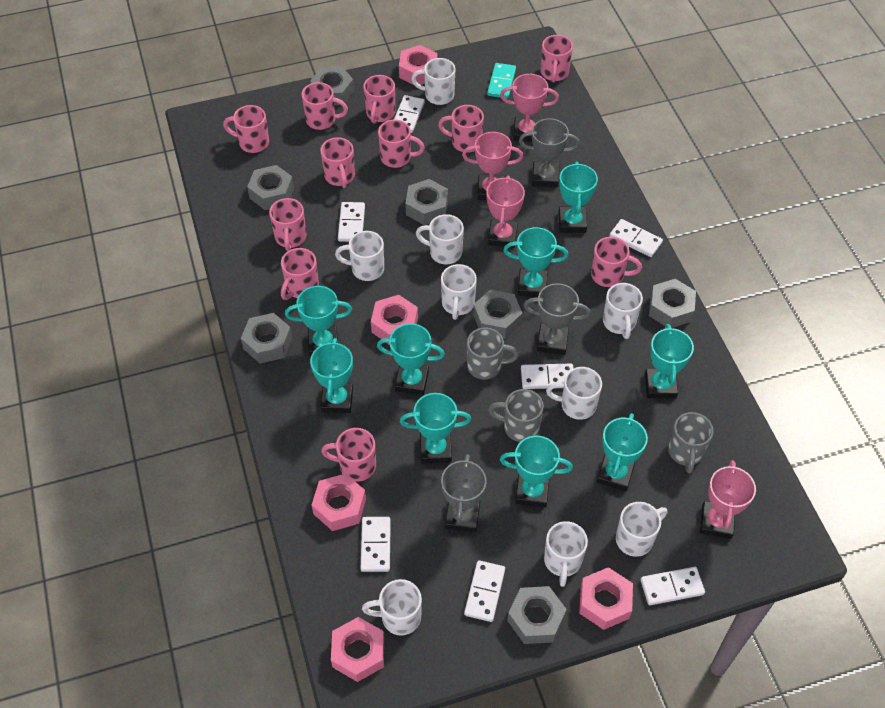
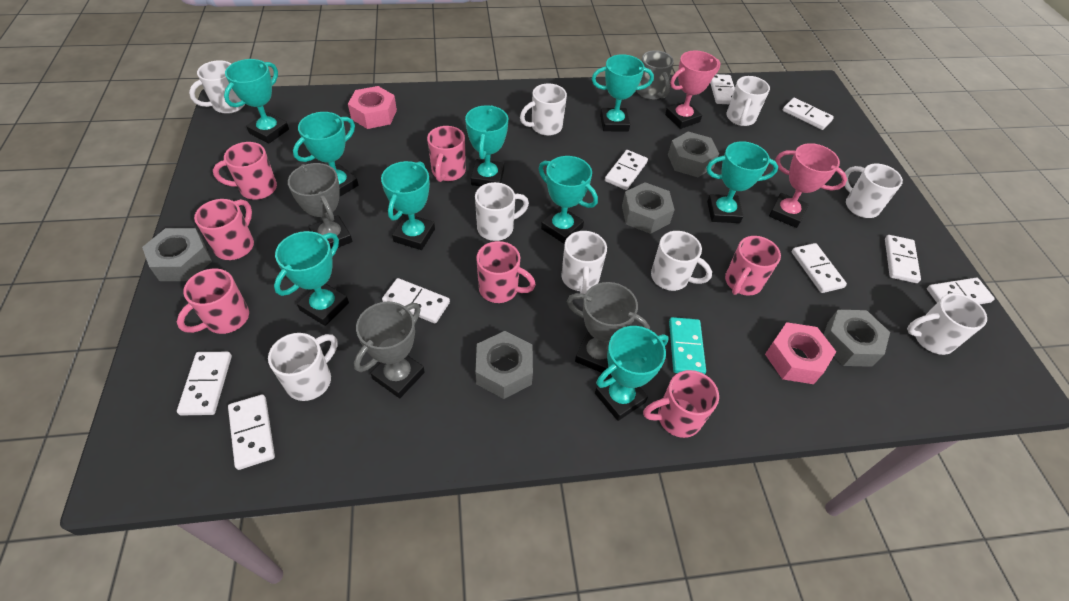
grey mug: 3 -> 1
grey nut: 7 -> 5
pink mug: 11 -> 7
pink nut: 5 -> 2
pink trophy: 4 -> 2
white domino: 7 -> 9

